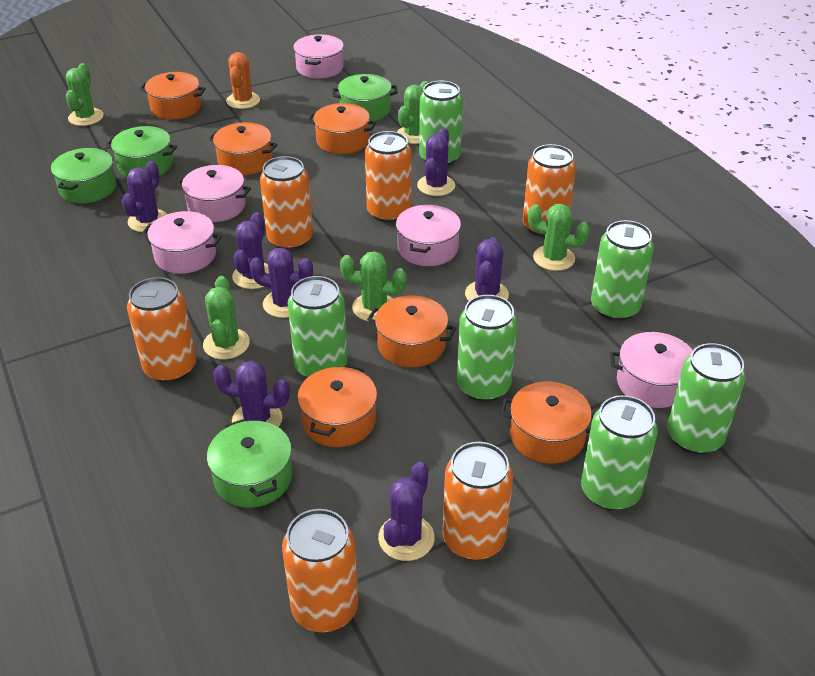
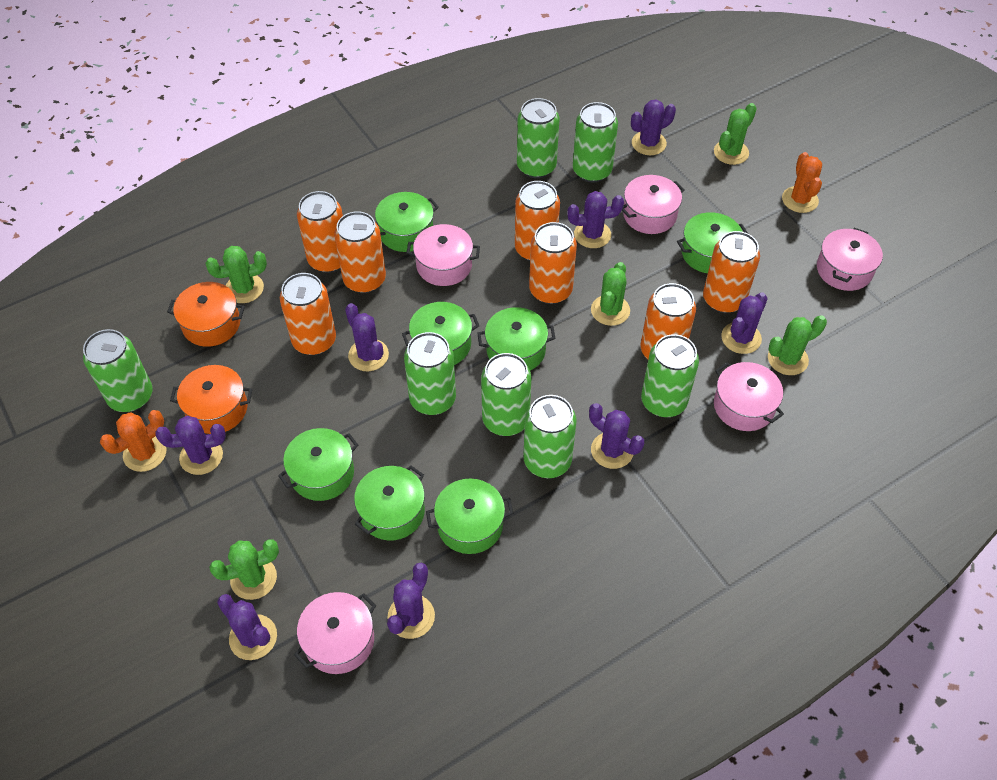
green can: 6 -> 7
green pot: 4 -> 7
orange cactus: 1 -> 2
orange can: 6 -> 7
orange pot: 6 -> 2
purple cactus: 7 -> 8

